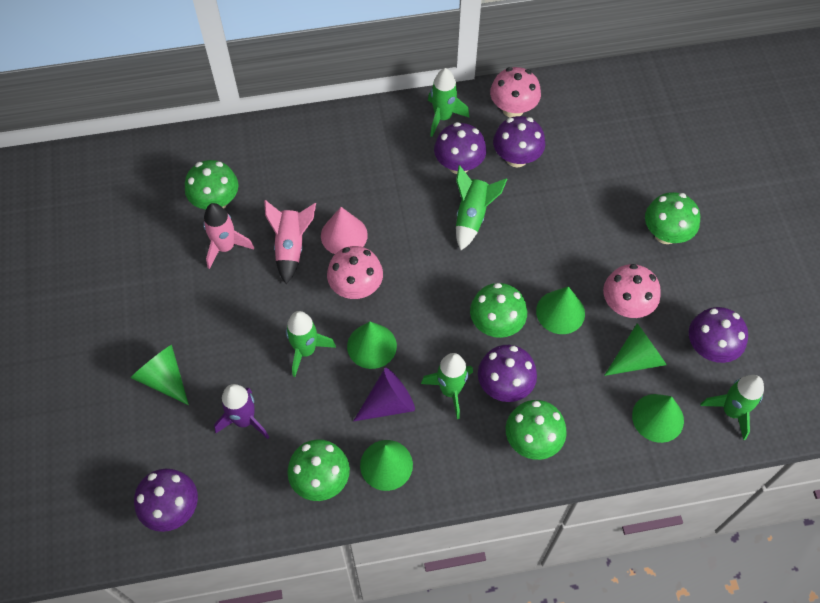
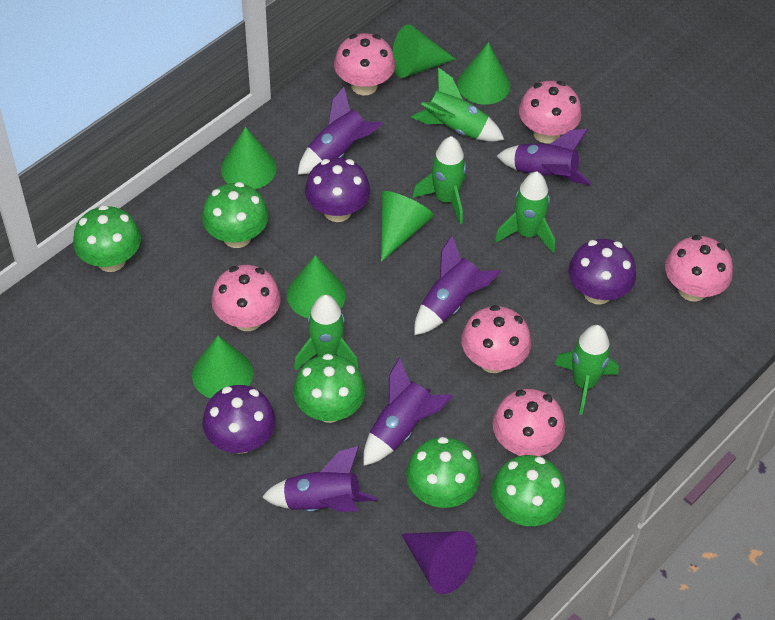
pink cone: 1 -> 0
pink mushroom: 3 -> 6
pink rocket: 2 -> 0
purple mushroom: 5 -> 3
purple rocket: 1 -> 5

